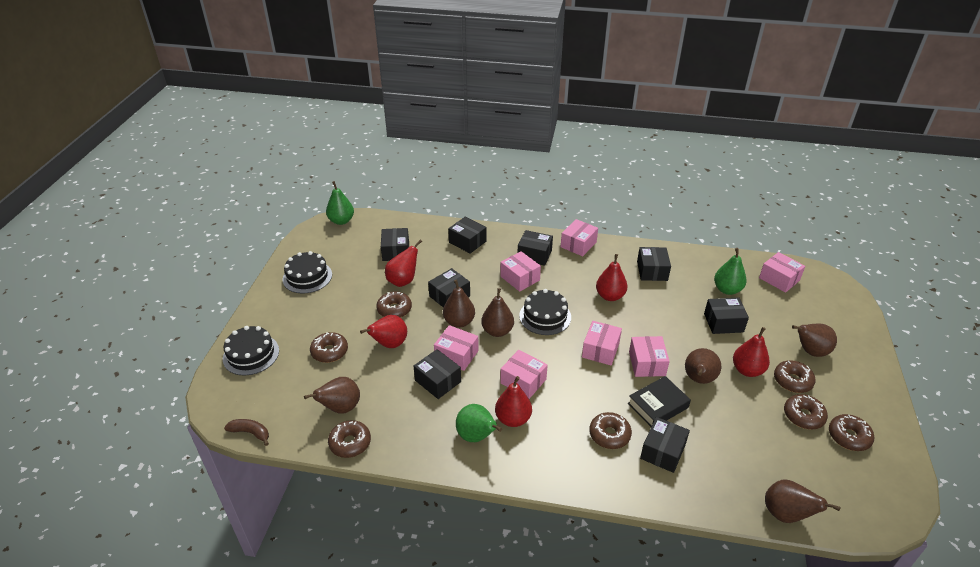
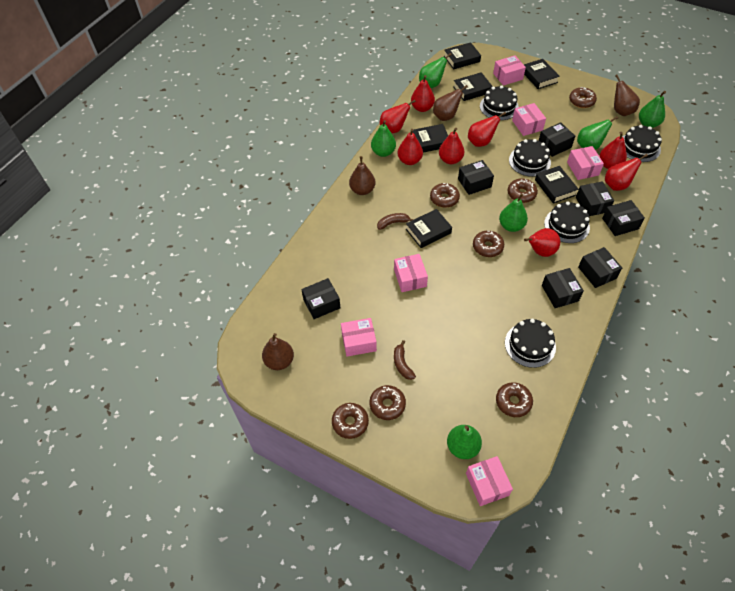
black book: 1 -> 6
black box: 8 -> 7
black cake: 3 -> 5
brown banana: 1 -> 2
brown pear: 6 -> 4
green pear: 3 -> 6
pink box: 7 -> 6
red pear: 5 -> 8

